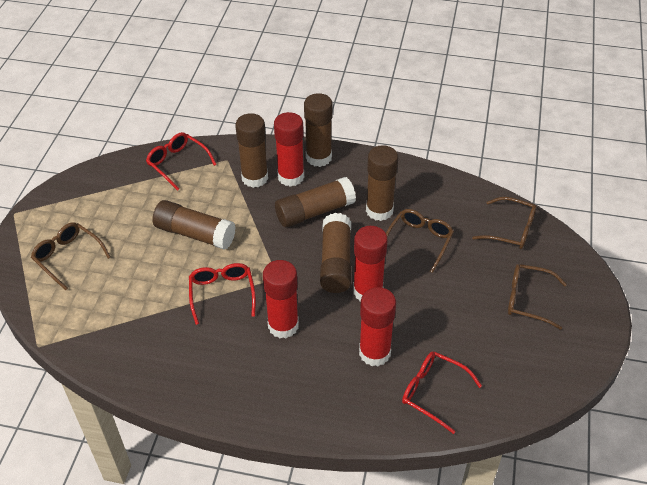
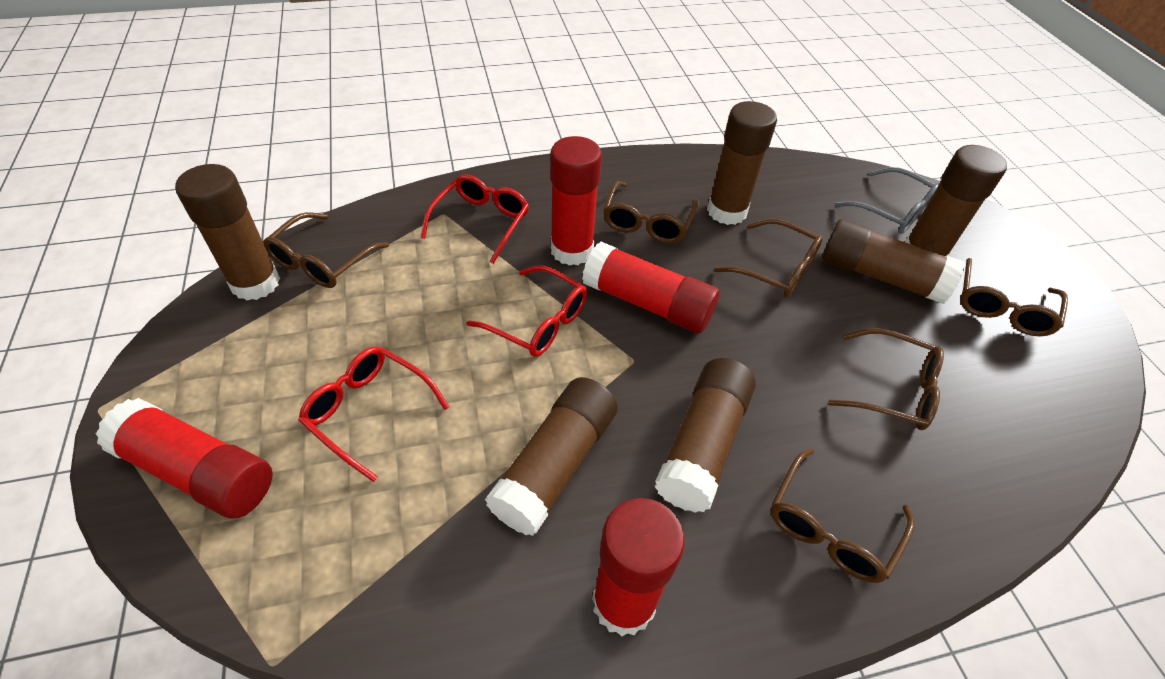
brown glasses: 4 -> 6
grey glasses: 0 -> 1

